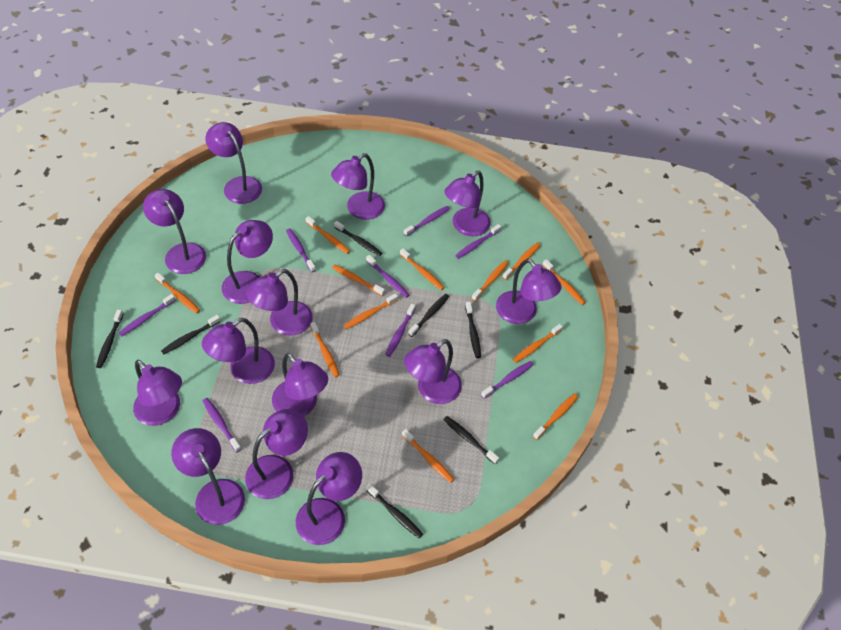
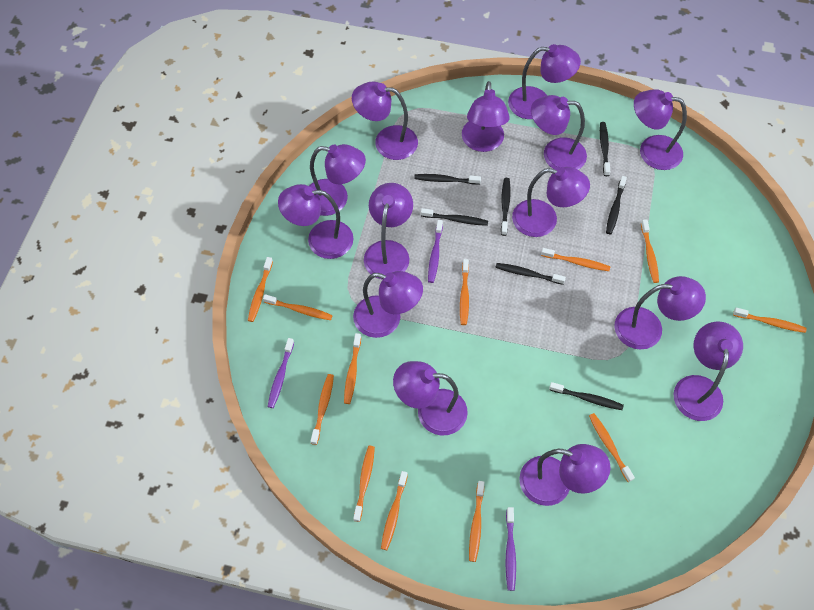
purple toothbrush: 8 -> 3

